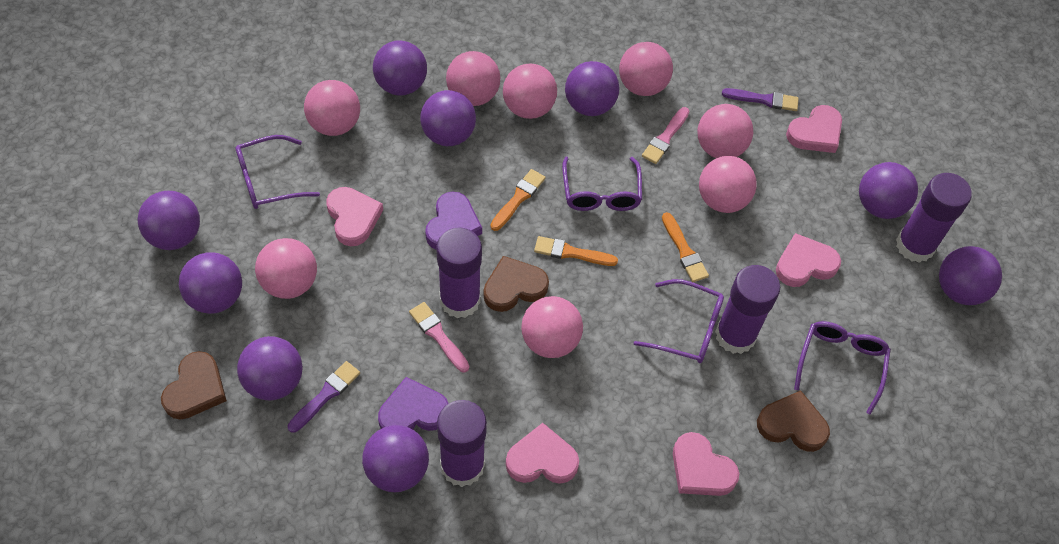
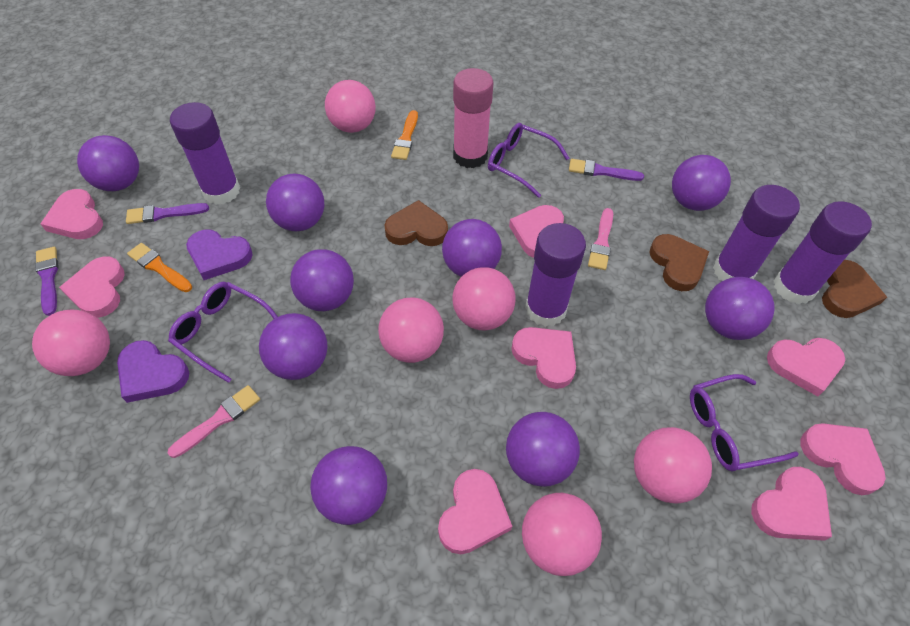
orange brush: 3 -> 2
pink ball: 8 -> 6
pink glue stick: 0 -> 1
pink heart: 5 -> 8
purple brush: 2 -> 3
purple glasses: 4 -> 3

